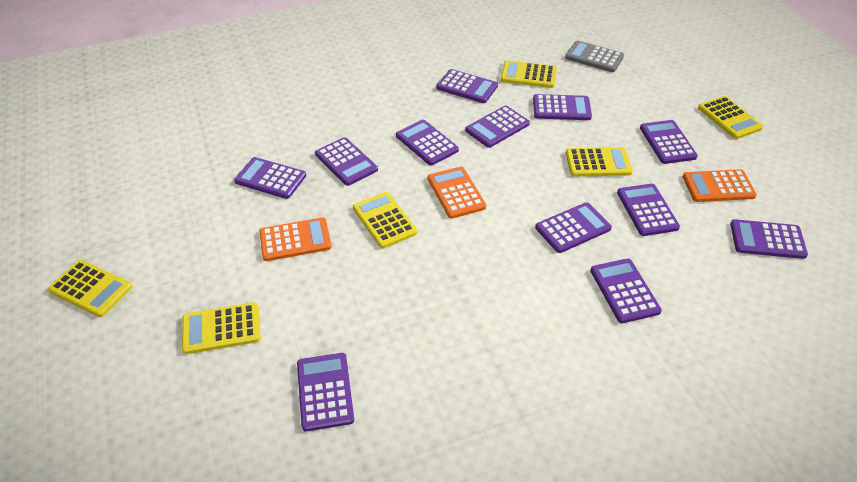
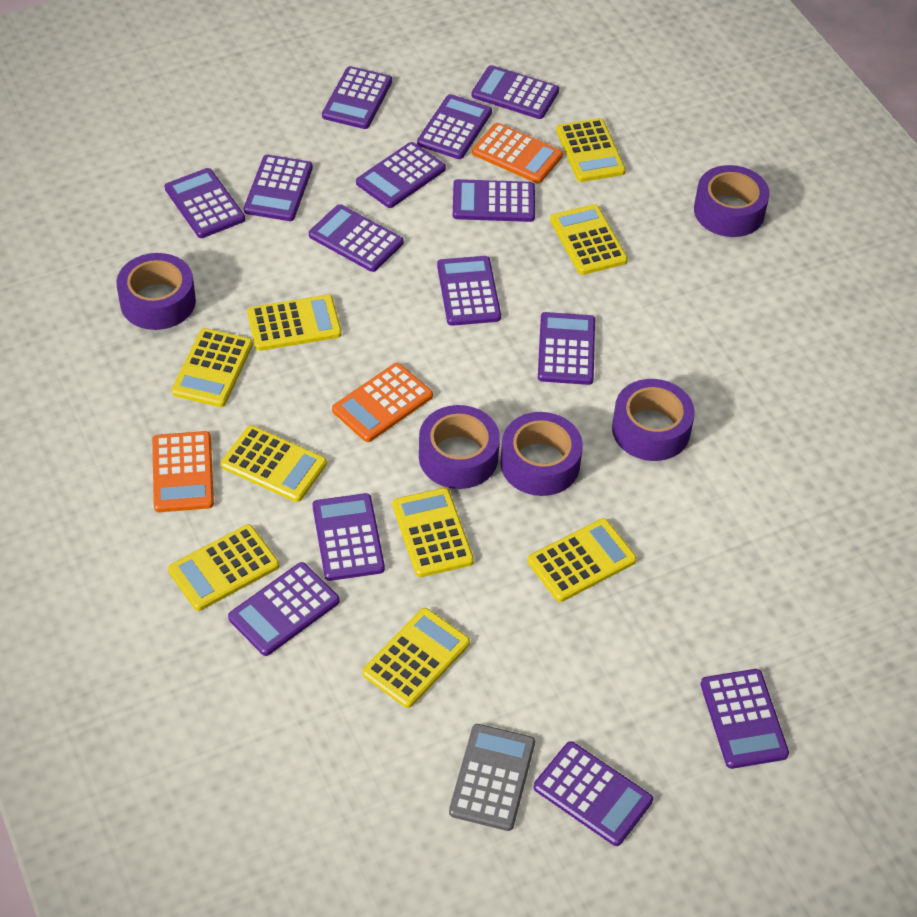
purple calculator: 12 -> 14
purple tape: 0 -> 5
yellow calculator: 6 -> 9

